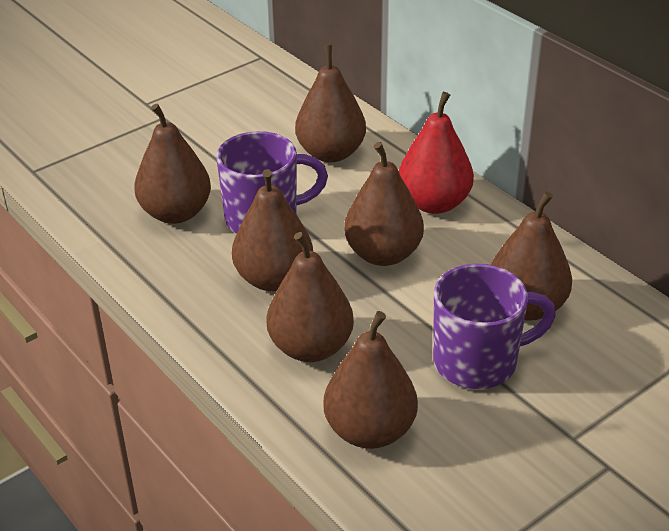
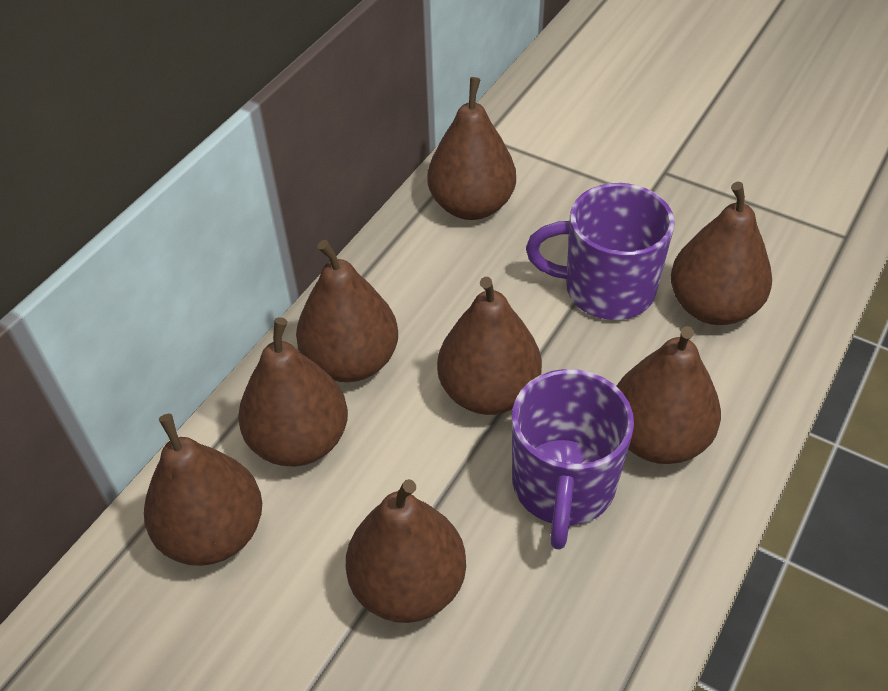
brown pear: 7 -> 8
red pear: 1 -> 0

